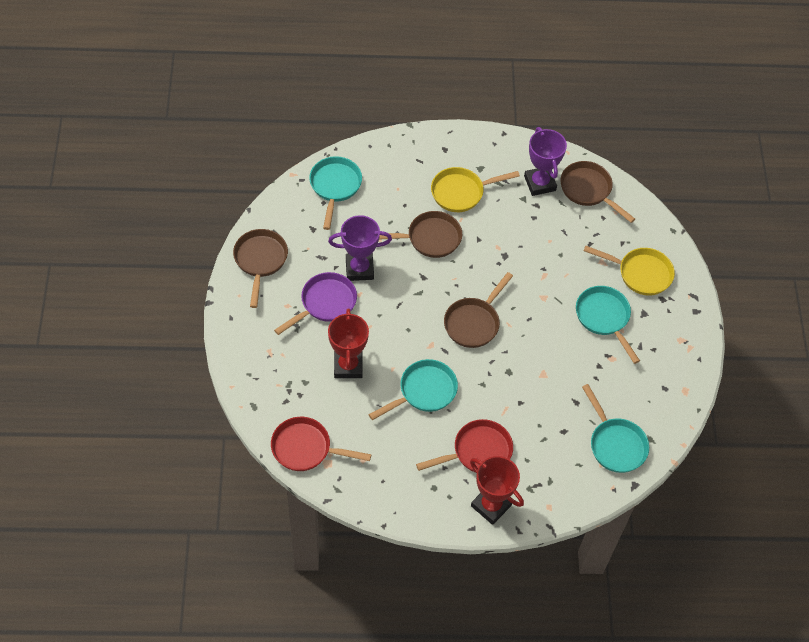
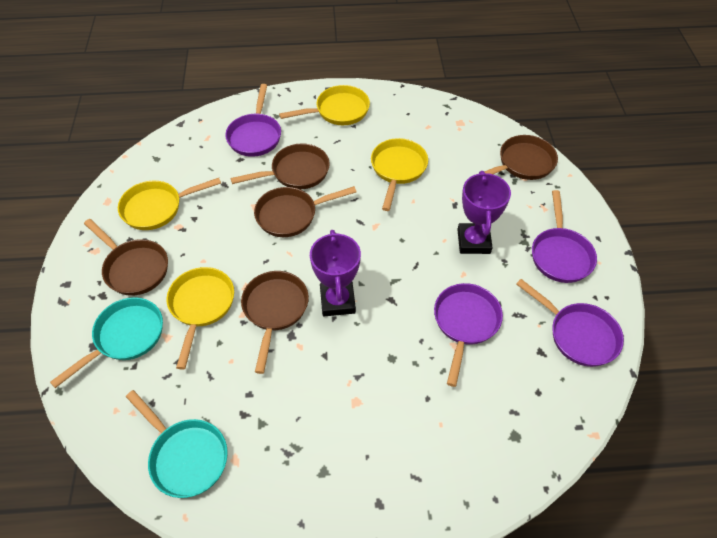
brown pan: 4 -> 5
purple pan: 1 -> 4
red pan: 2 -> 0
red trophy: 2 -> 0
turquoise pan: 4 -> 2
yellow pan: 2 -> 4

